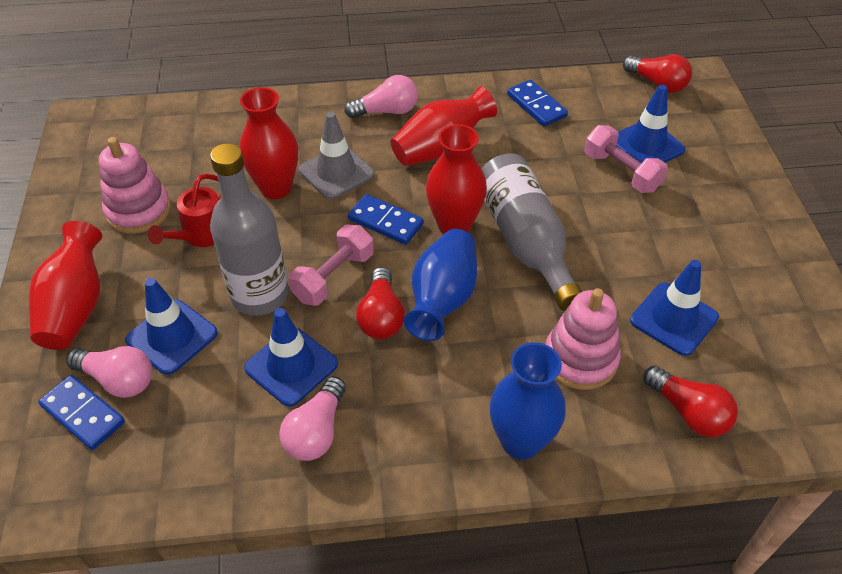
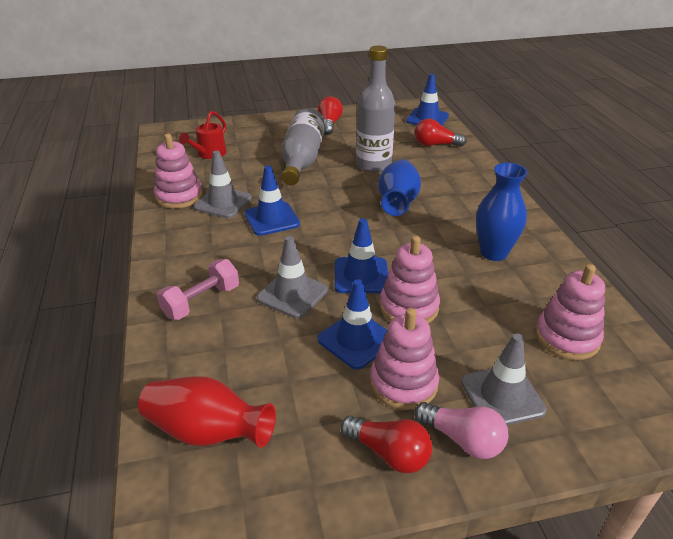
blue domino: 3 -> 0
grey traffic cone: 1 -> 3
pink dumbbell: 2 -> 1
pink light bulb: 3 -> 1
pink stacking toy: 2 -> 4
red vase: 4 -> 1

